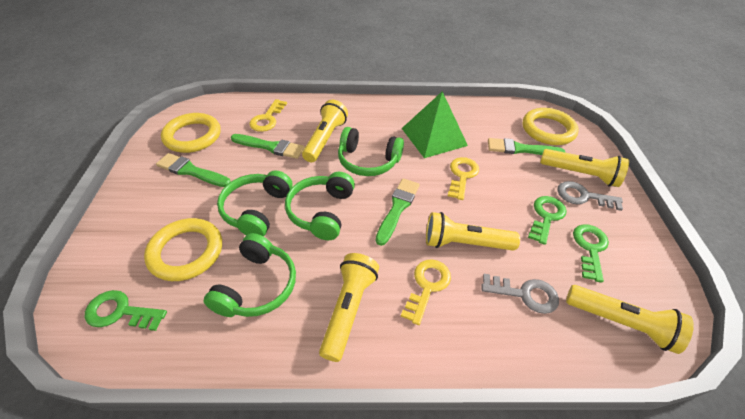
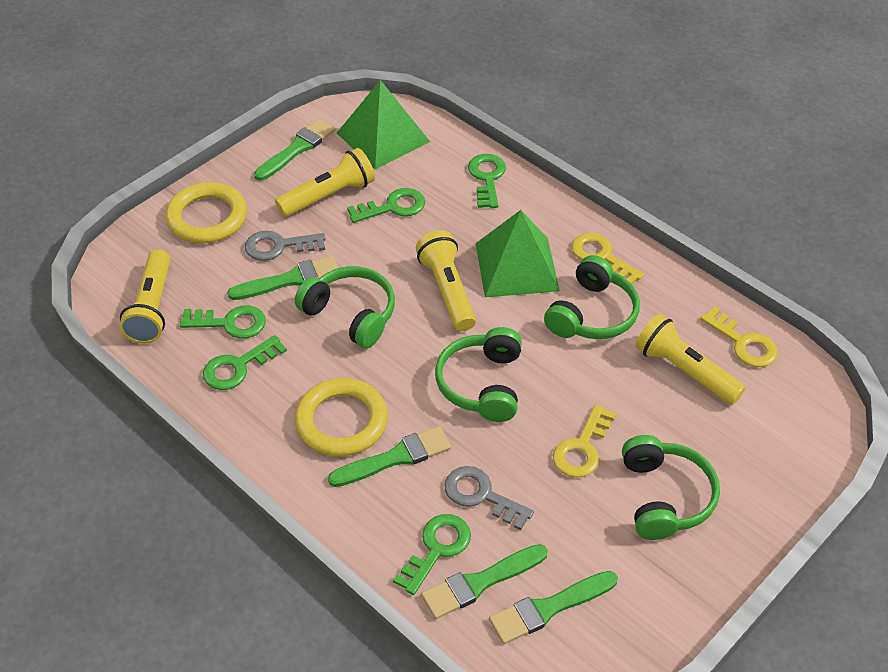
green brush: 4 -> 5
green key: 3 -> 5
green pyramid: 1 -> 2
yellow flashlight: 5 -> 4
yellow ring: 3 -> 2

